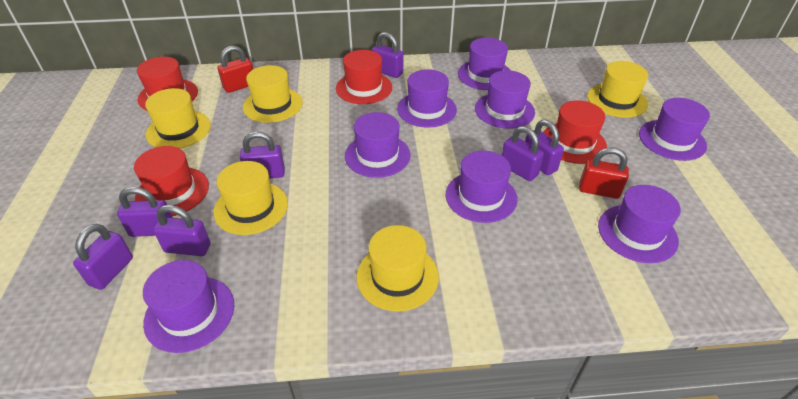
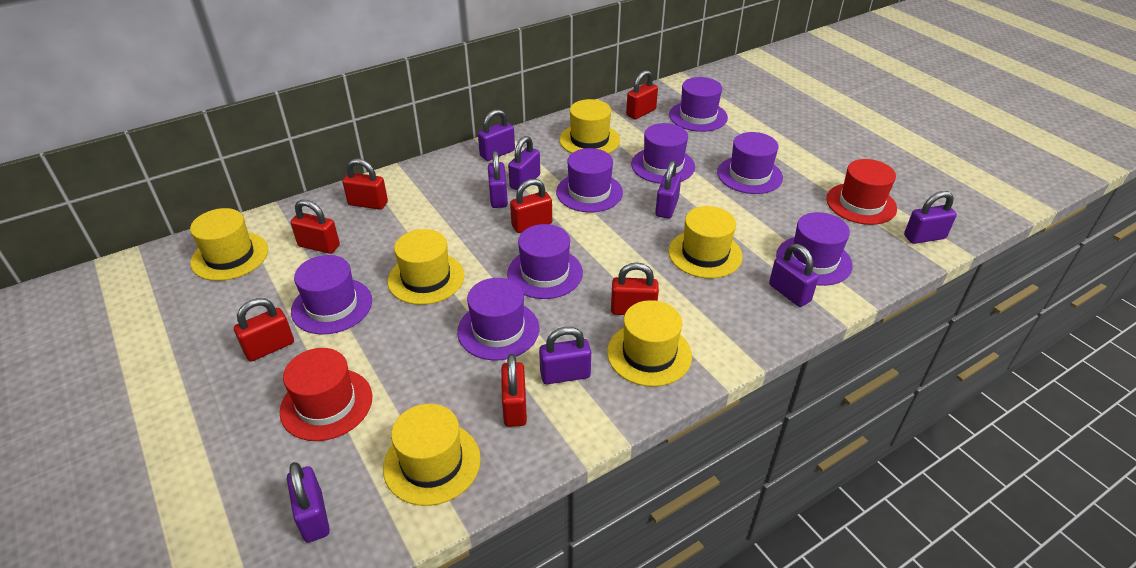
purple padlock: 7 -> 8
red hat: 4 -> 2
red padlock: 2 -> 7
yellow hat: 5 -> 6

